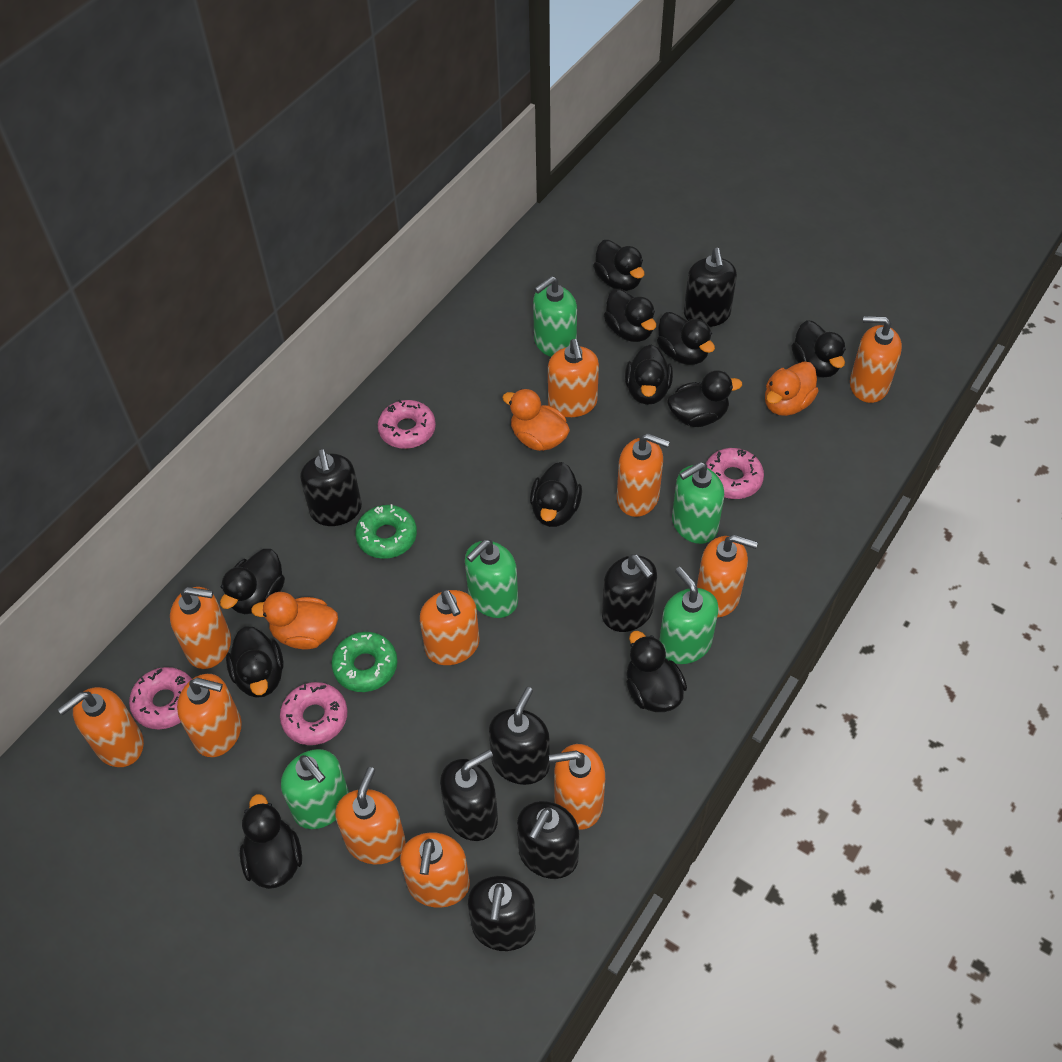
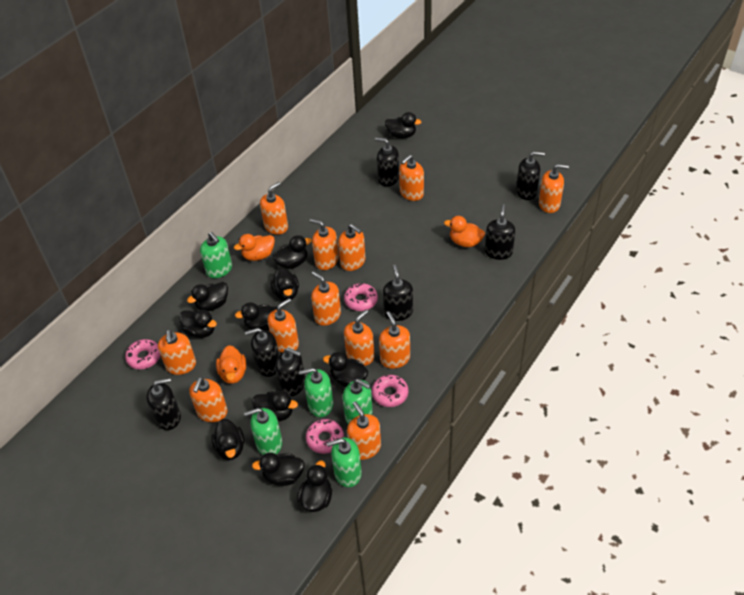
green donut: 2 -> 0
orange soap dispenser: 11 -> 12

